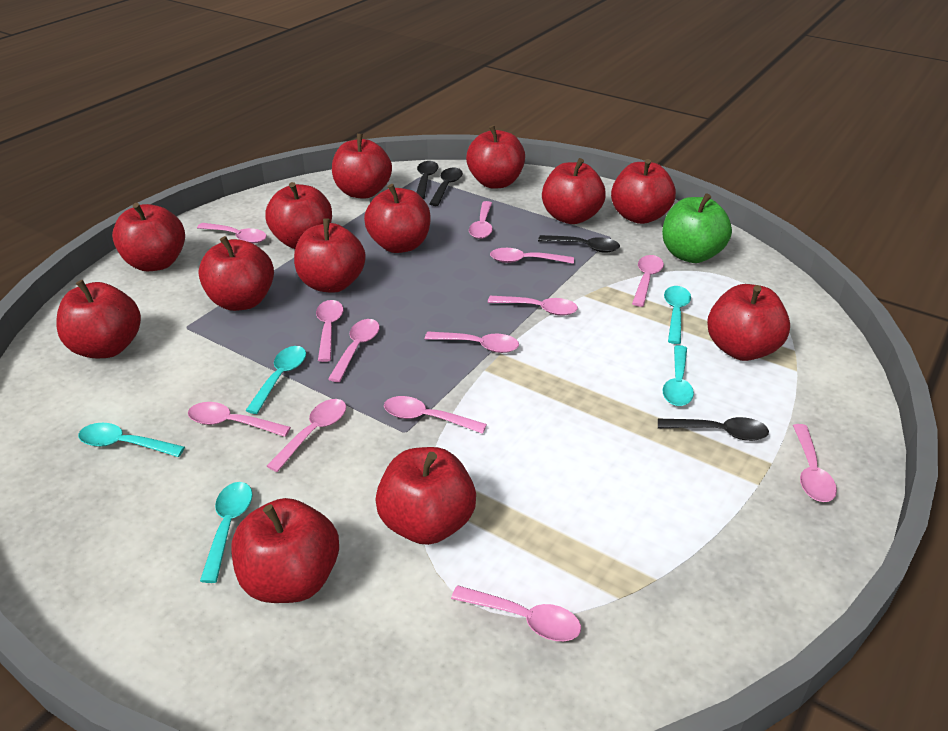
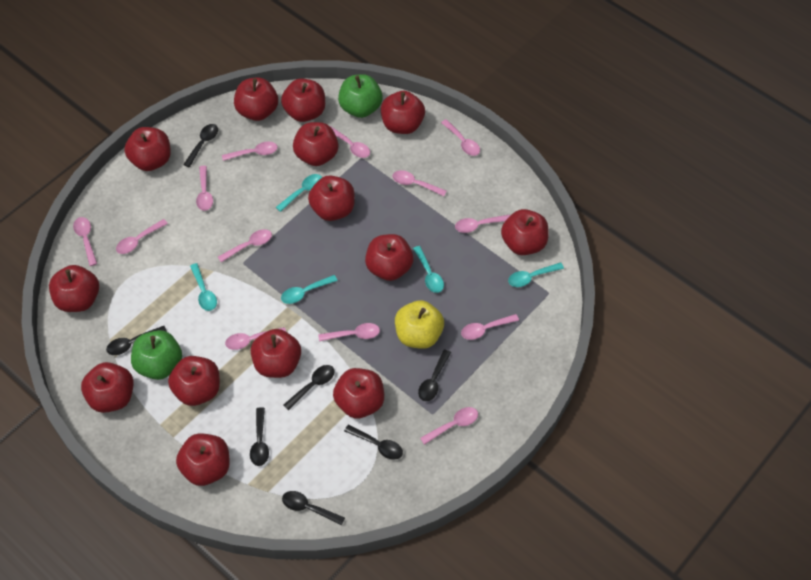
black spoon: 4 -> 7
green apple: 1 -> 2
red apple: 13 -> 14
yellow apple: 0 -> 1

